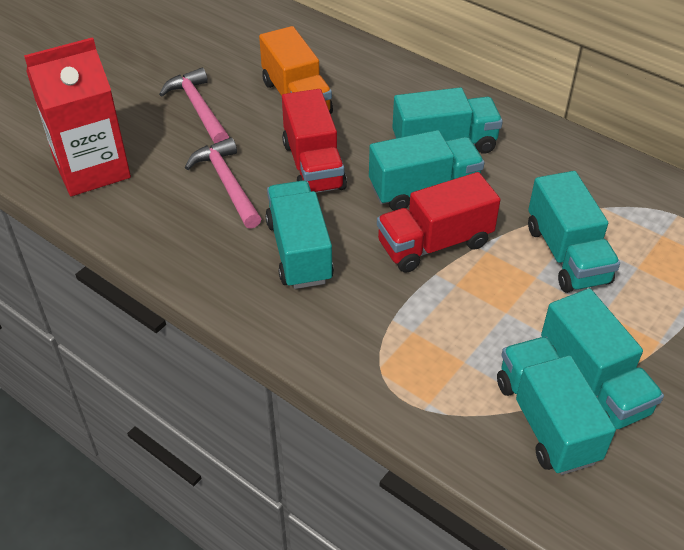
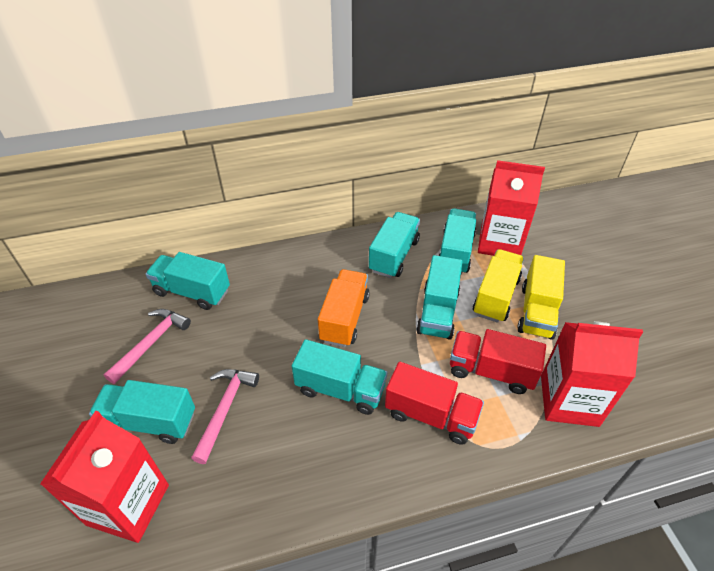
red carton: 1 -> 3
yellow truck: 0 -> 2

